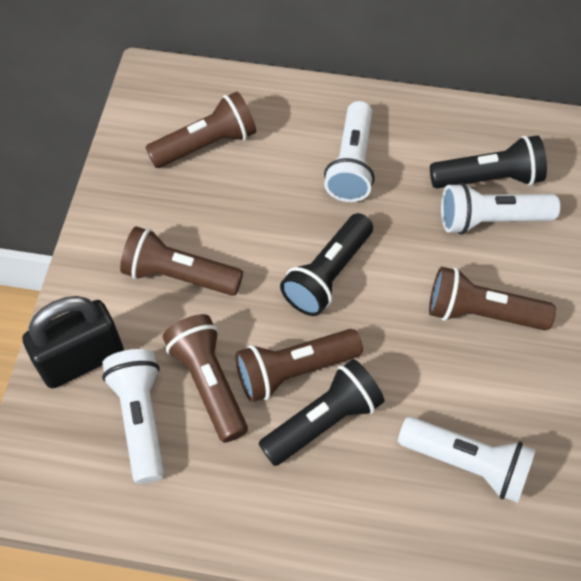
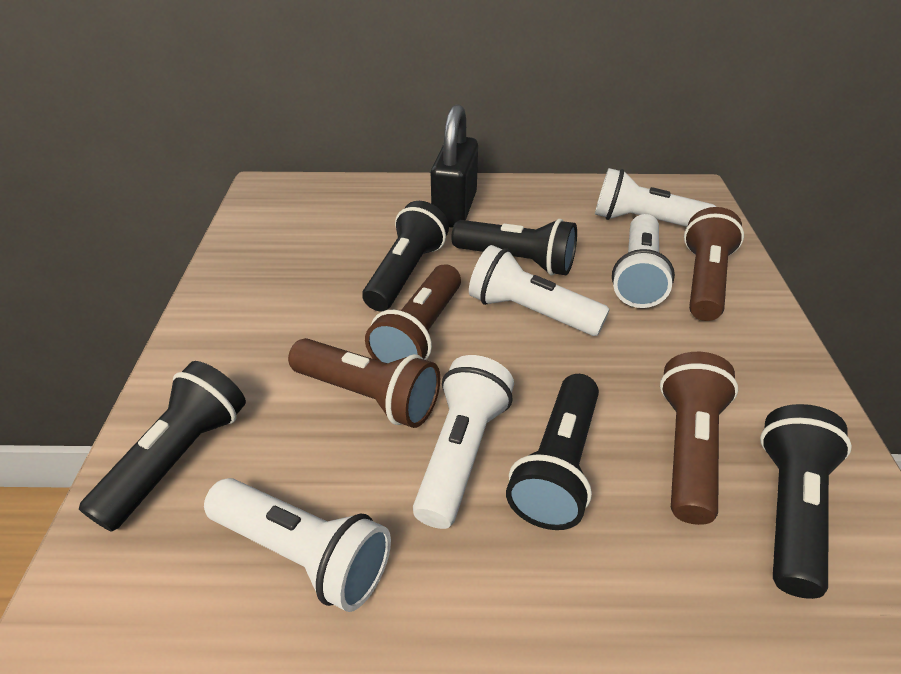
black flashlight: 3 -> 5
brown flashlight: 5 -> 4
white flashlight: 4 -> 5

